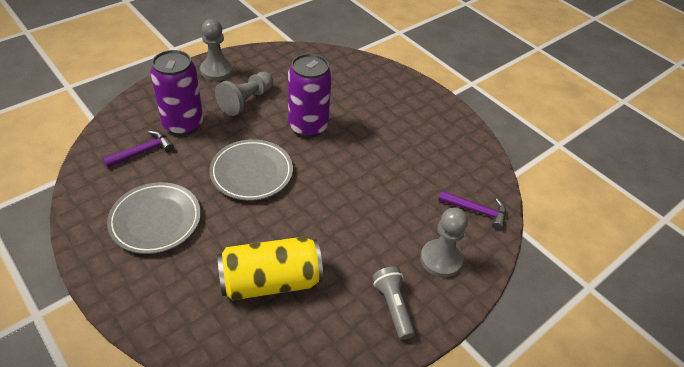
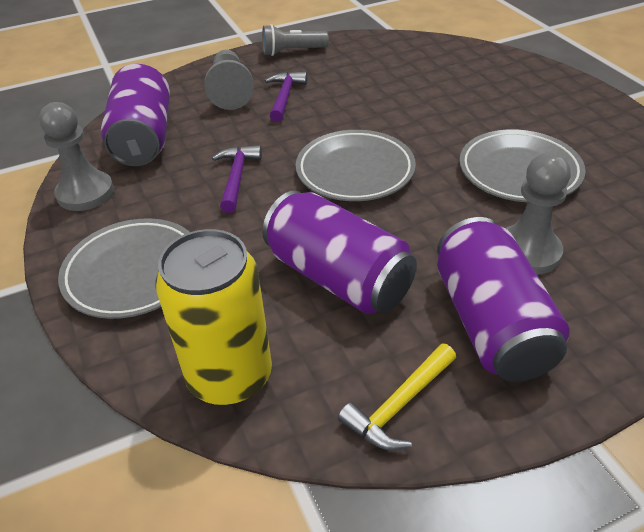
grey plate: 2 -> 3
purple can: 2 -> 3
yellow hammer: 0 -> 1

